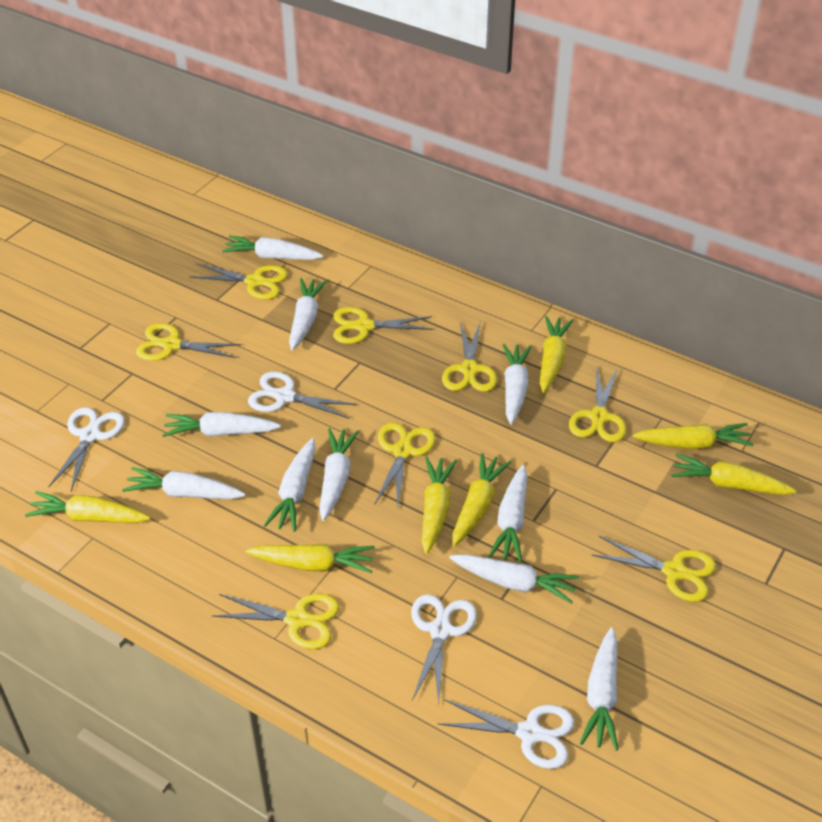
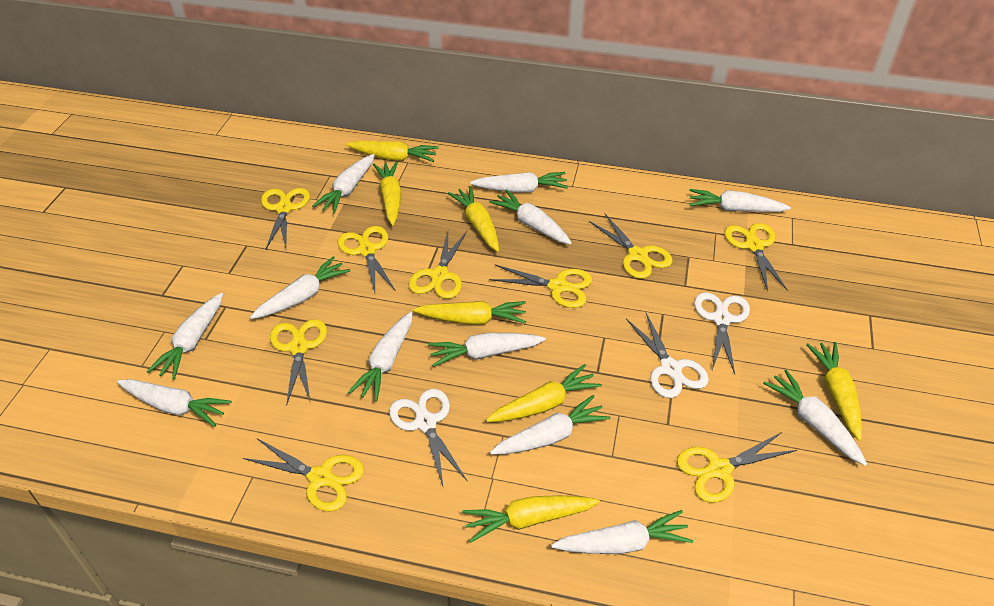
white carrot: 10 -> 12
white scissors: 4 -> 3
yellow scissors: 8 -> 9

